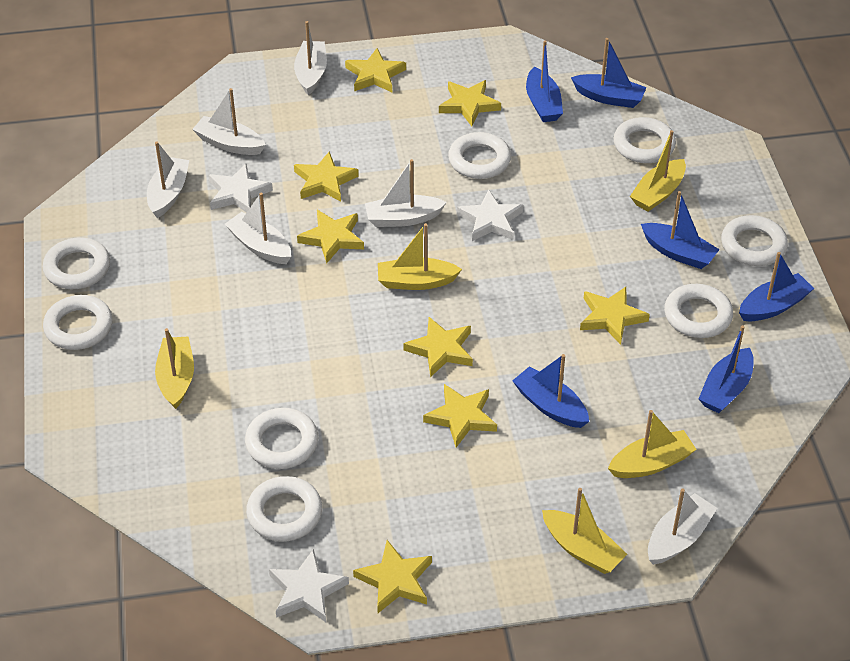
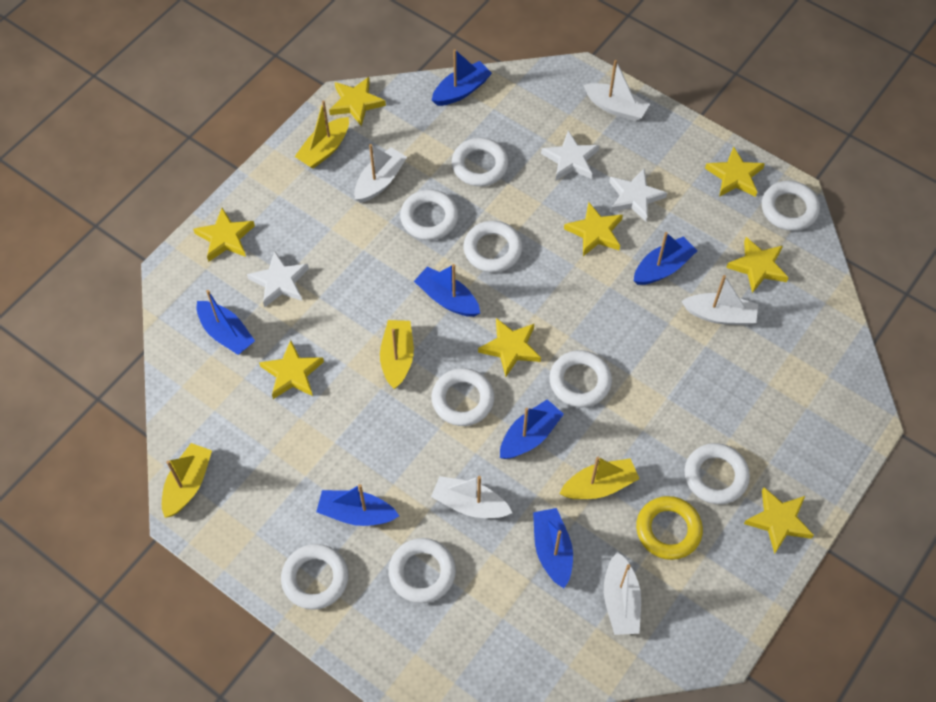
blue boat: 6 -> 7
white boat: 6 -> 5
white ring: 8 -> 9
yellow boat: 5 -> 4
yellow ring: 0 -> 1

